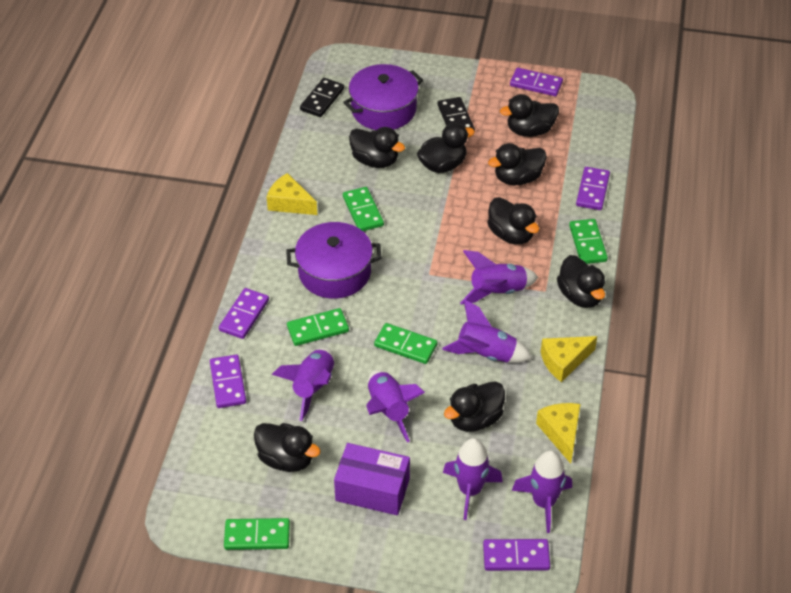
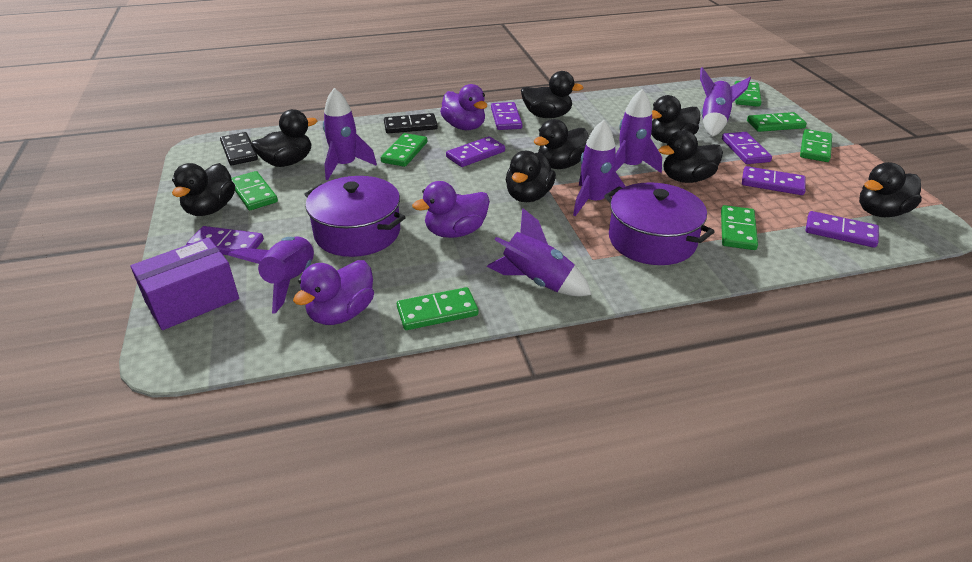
green domino: 5 -> 7
purple domino: 5 -> 6
purple duck: 0 -> 3
yellow cheese: 3 -> 0

